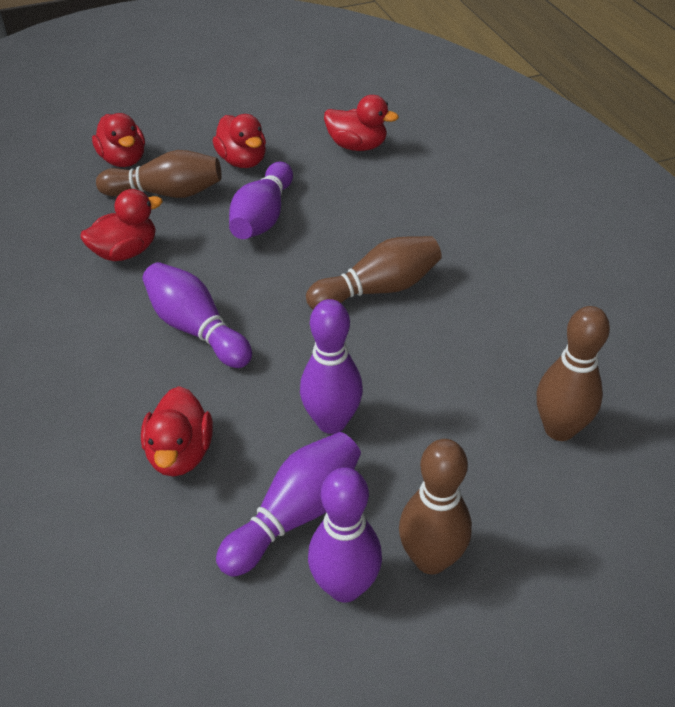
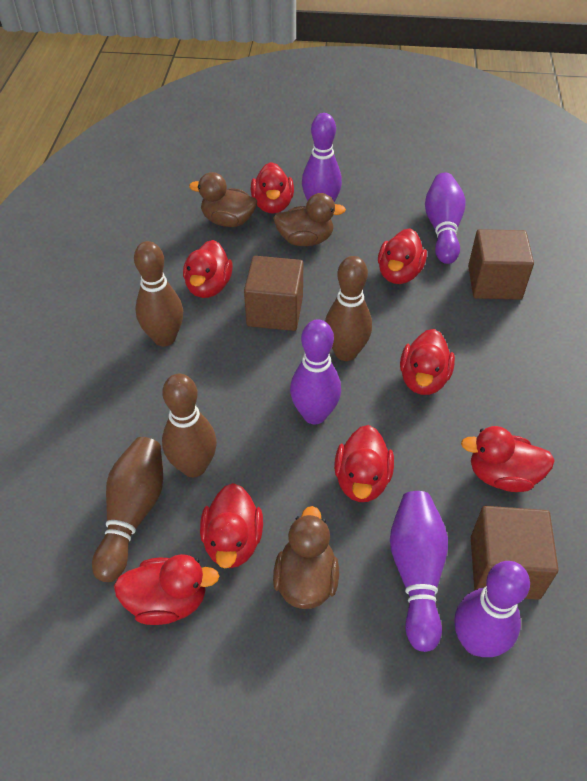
brown cube: 0 -> 3
brown duck: 0 -> 3
red duck: 5 -> 8

